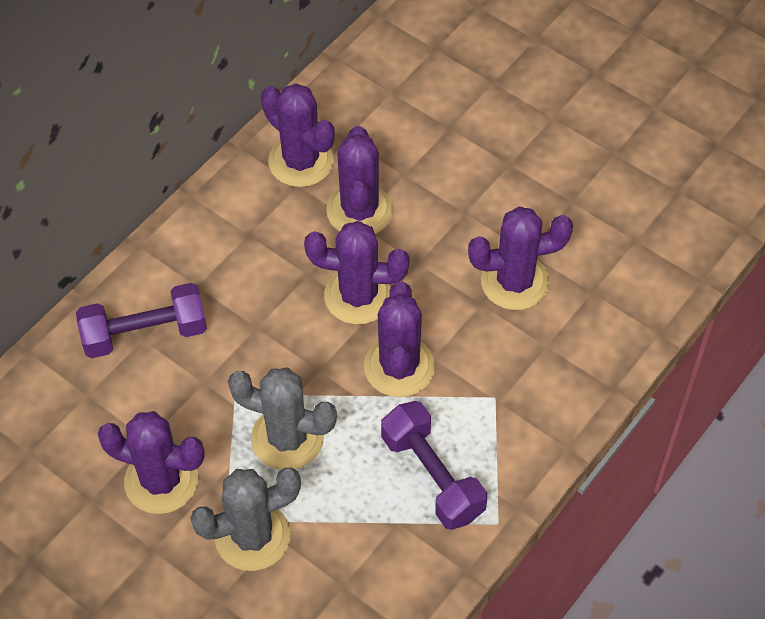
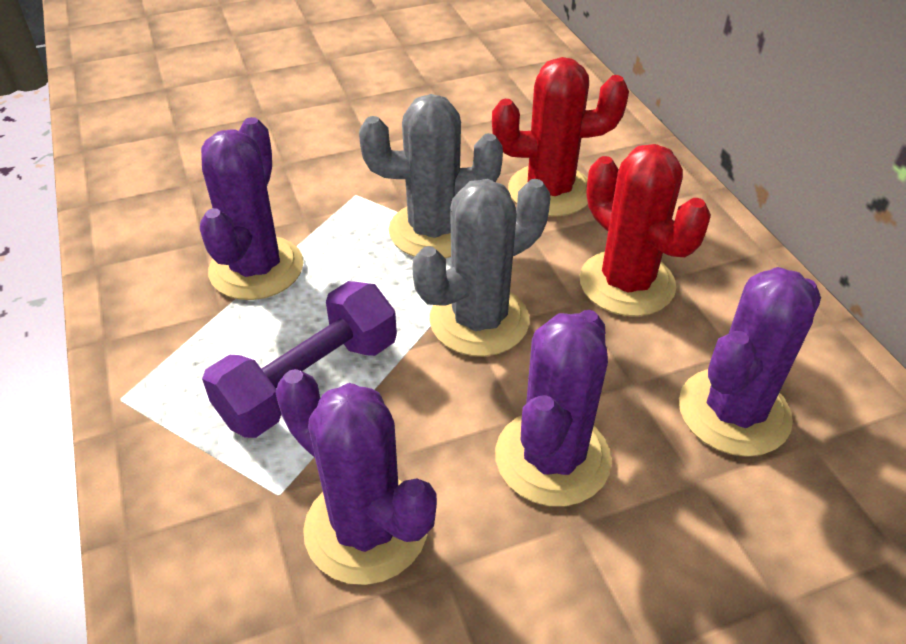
purple cactus: 6 -> 4
purple dumbbell: 2 -> 1
red cactus: 0 -> 2

